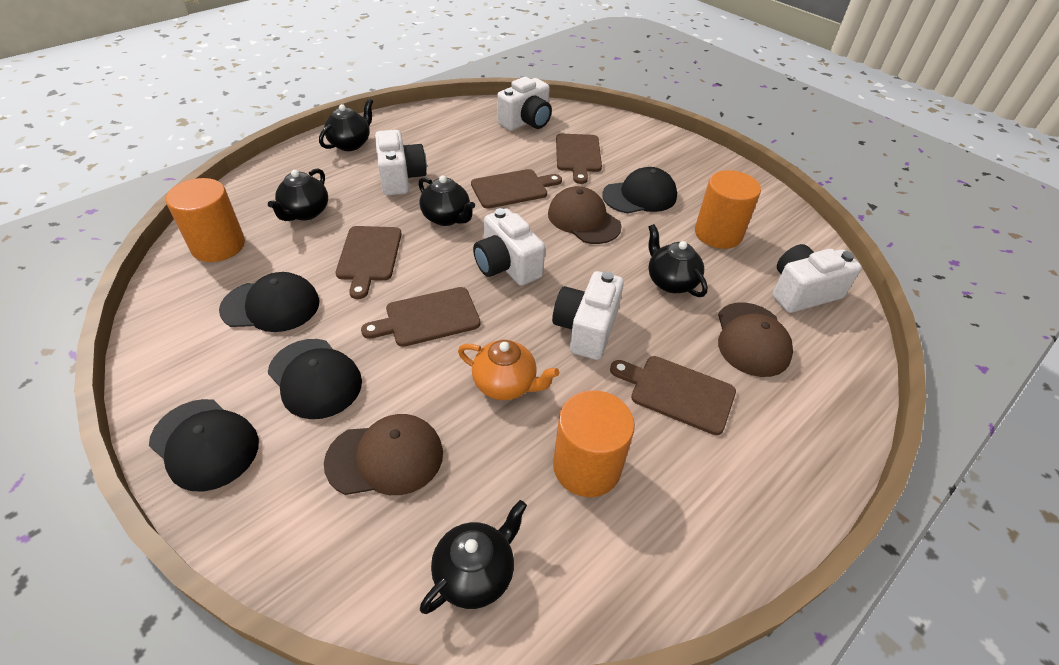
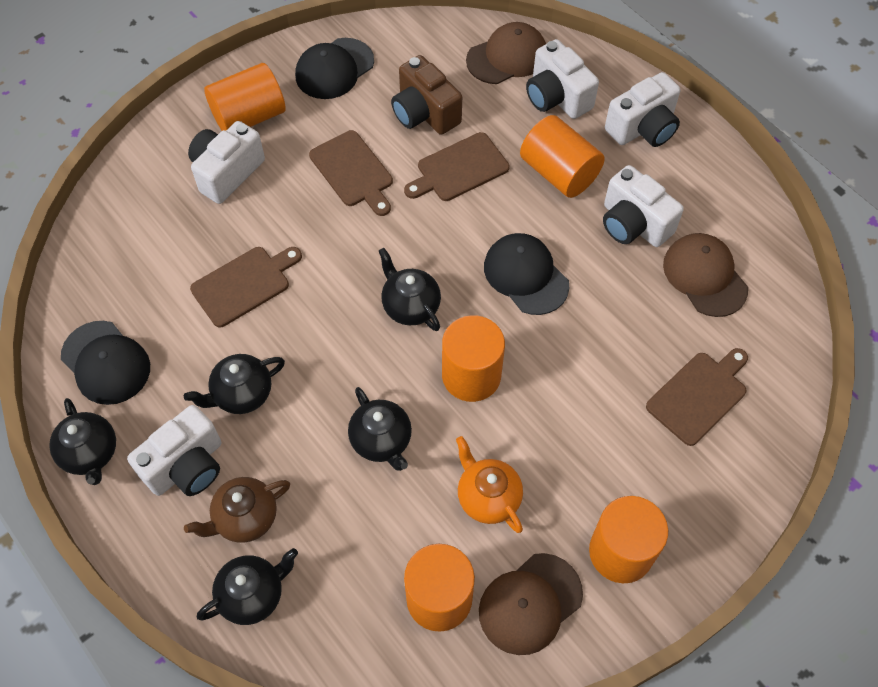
black cap: 4 -> 3
brown camera: 0 -> 1
brown cutting board: 5 -> 4
brown teapot: 0 -> 1
orange cylinder: 3 -> 5

